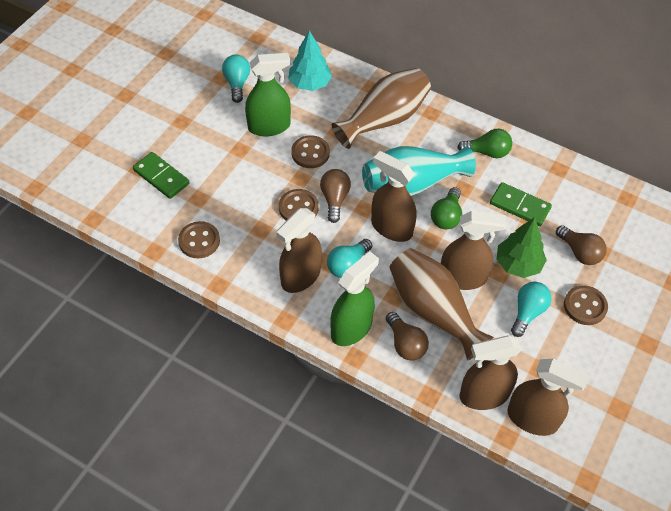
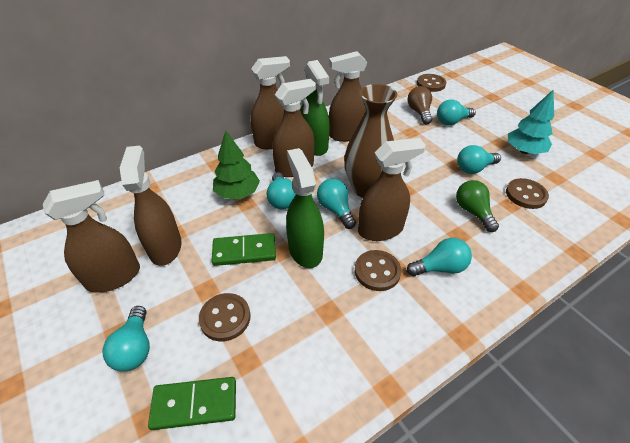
brown light bulb: 3 -> 1
brown spray bottle: 5 -> 6
brown vase: 2 -> 1
green light bulb: 2 -> 1
turquoise light bulb: 3 -> 6
turquoise vase: 1 -> 0

